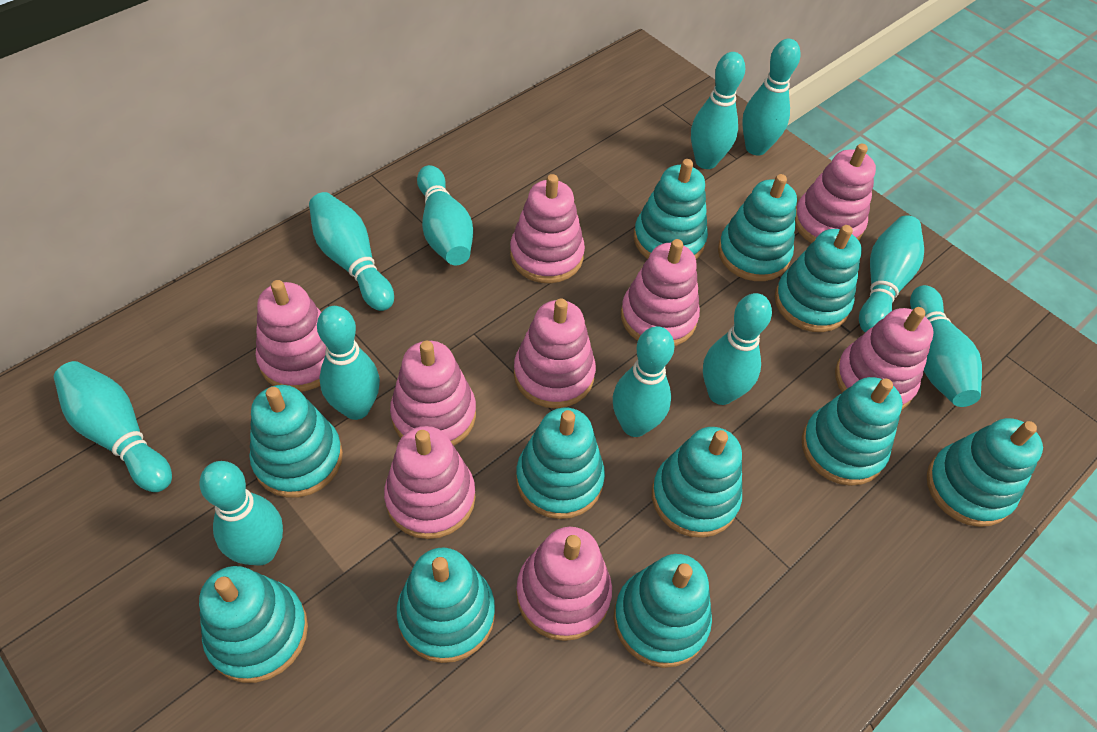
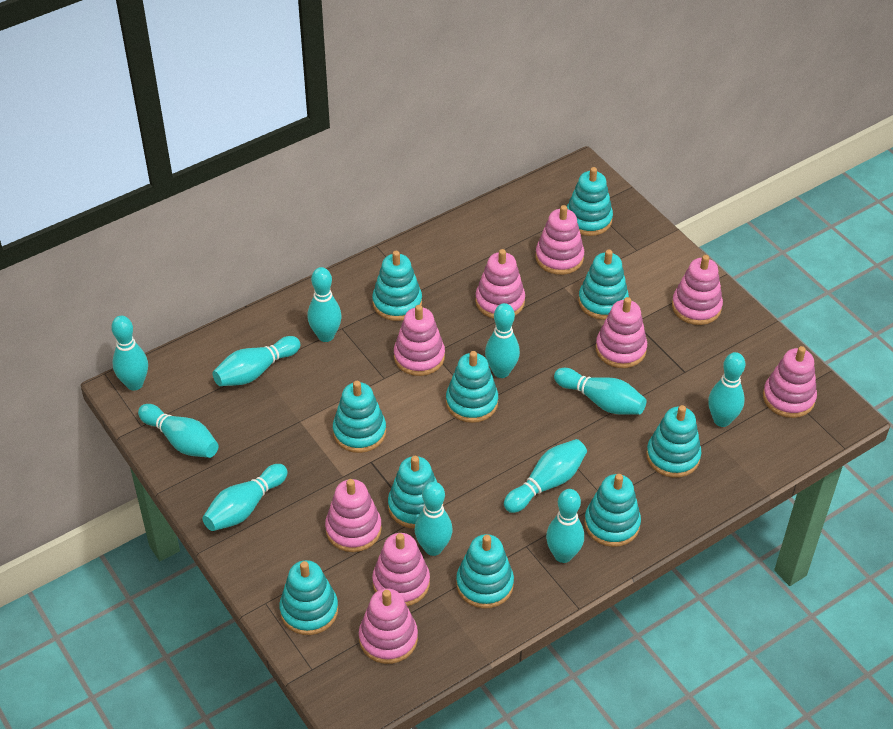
turquoise stacking toy: 11 -> 10

